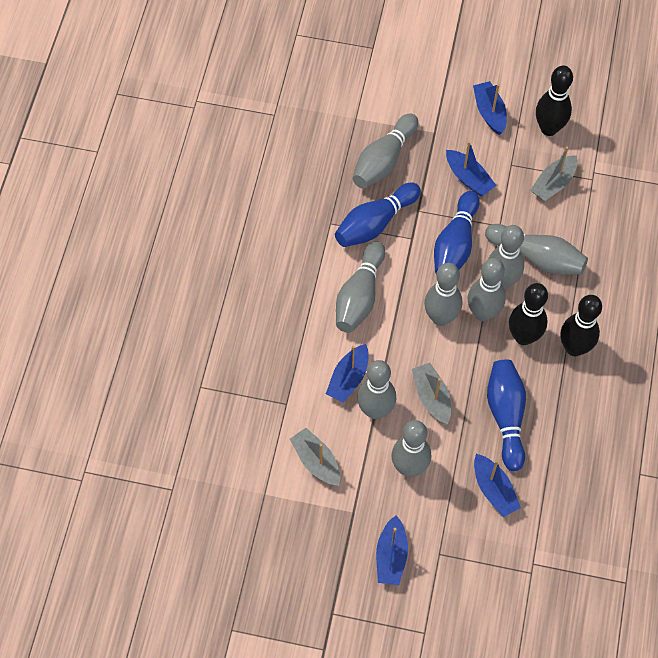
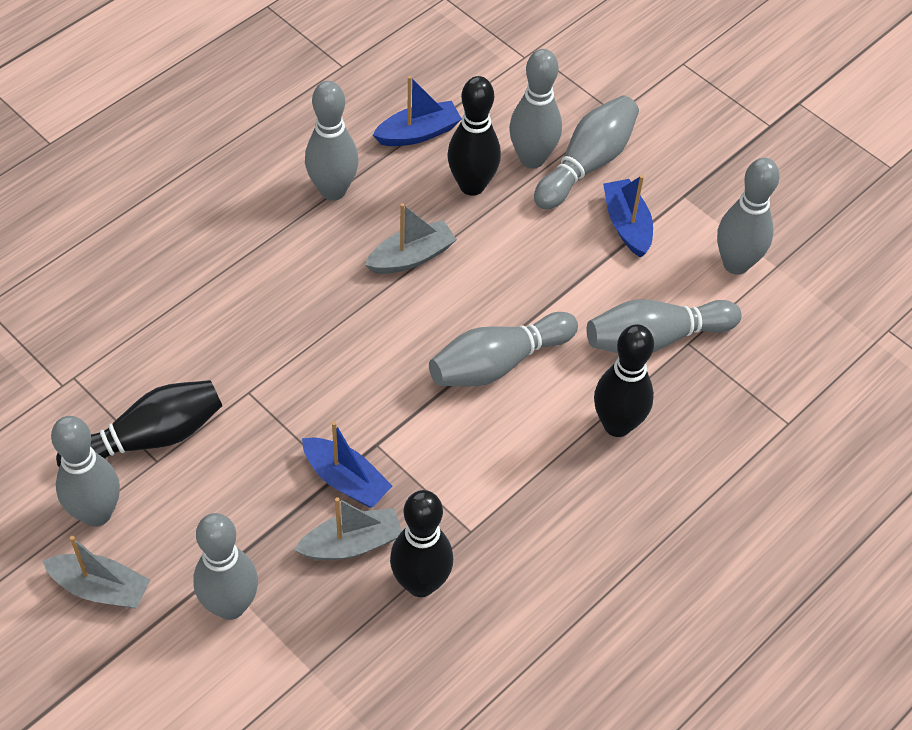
black bowling pin: 3 -> 4
blue boat: 5 -> 3
blue bowling pin: 3 -> 0

